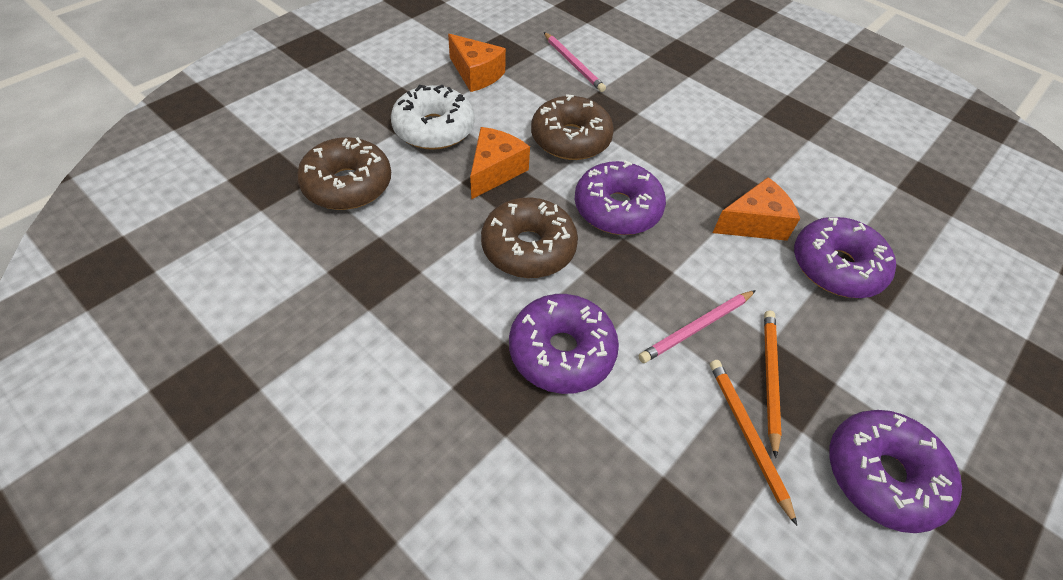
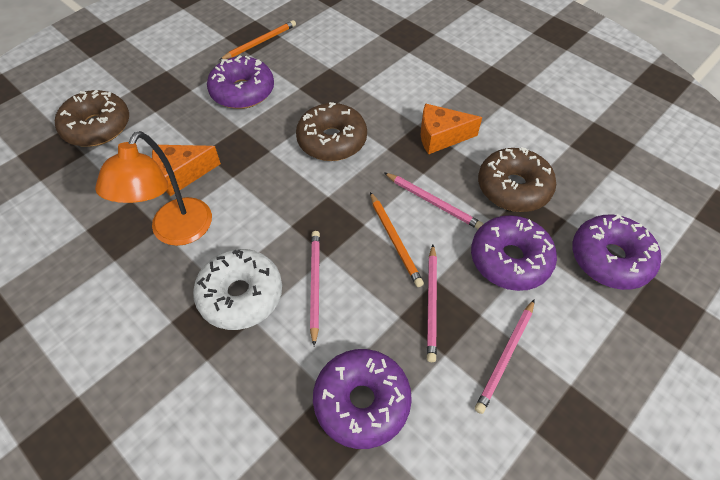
orange cheese: 3 -> 2
orange lamp: 0 -> 1
pink pencil: 2 -> 4

